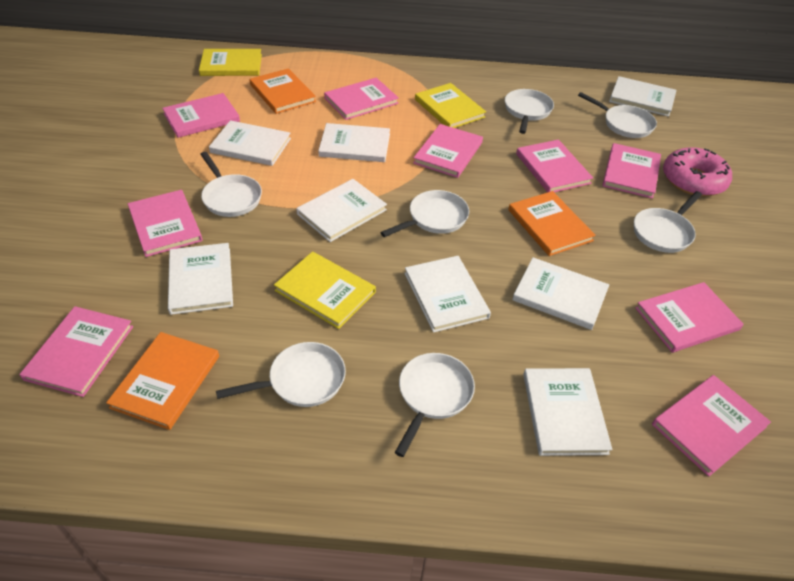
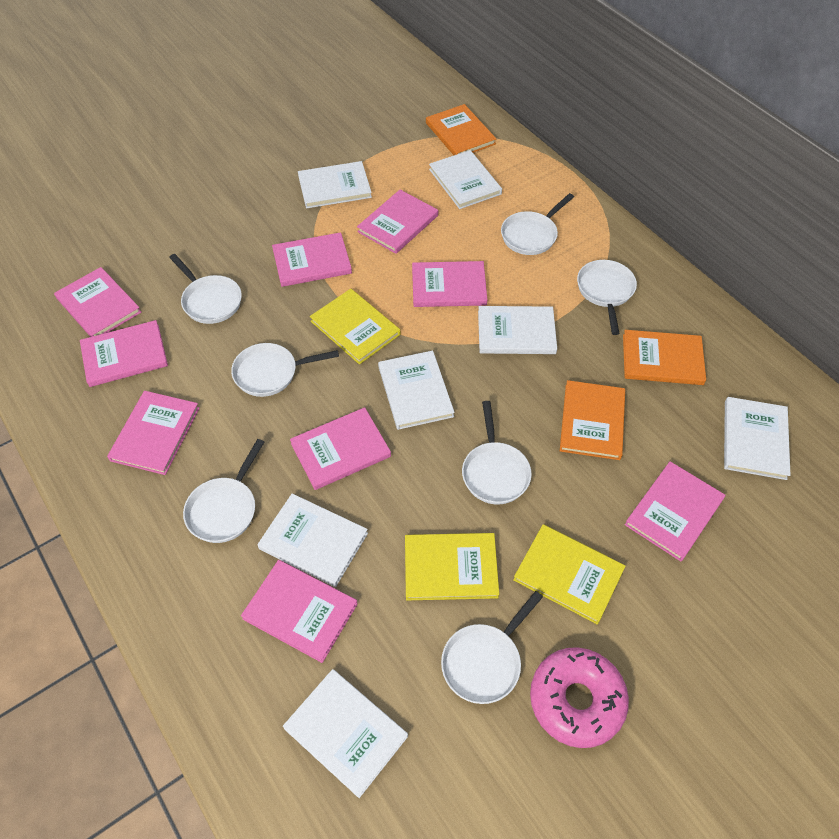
white book: 8 -> 7

